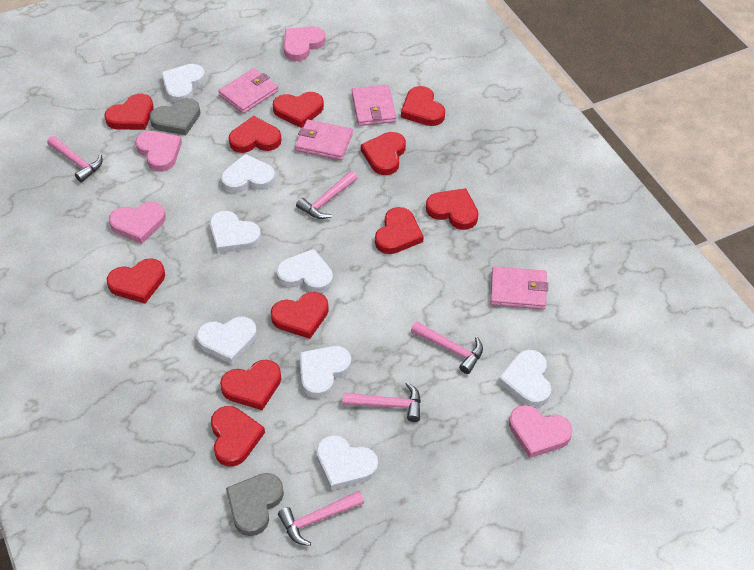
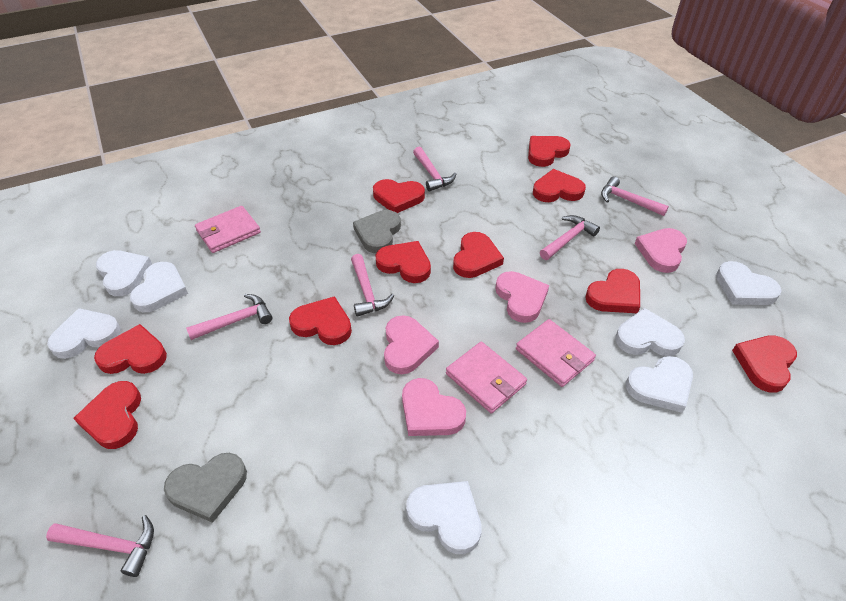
pink hammer: 5 -> 6
pink wallet: 4 -> 3
red heart: 11 -> 10
white heart: 8 -> 7

